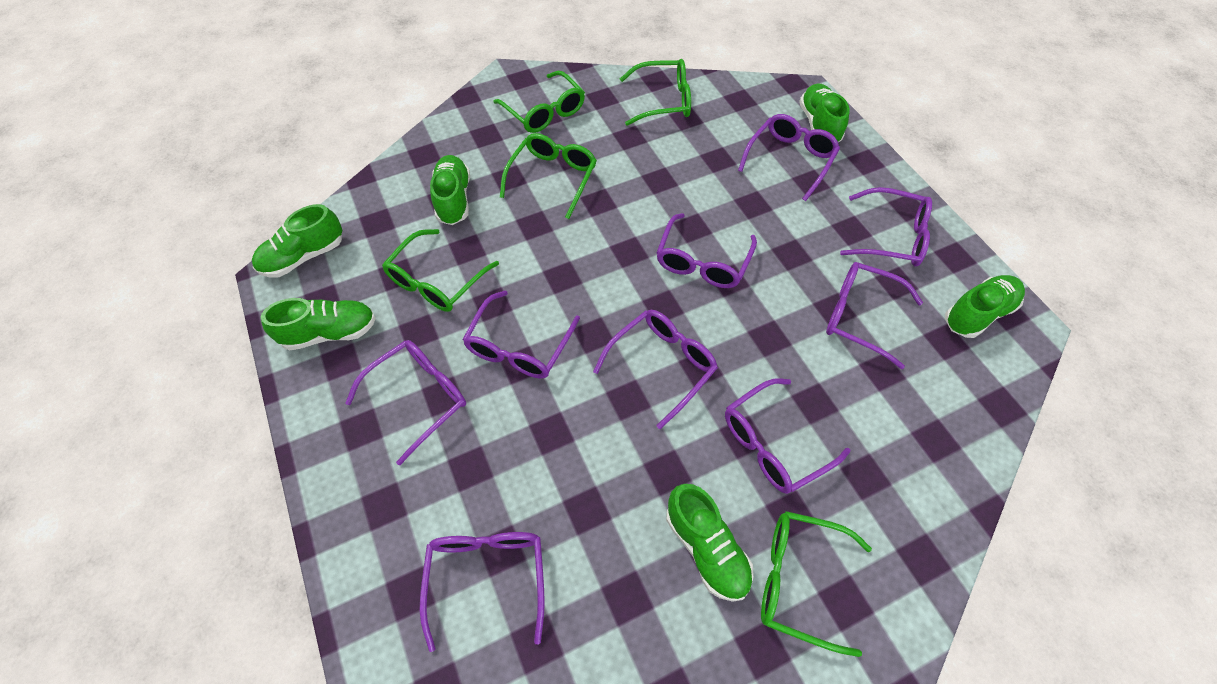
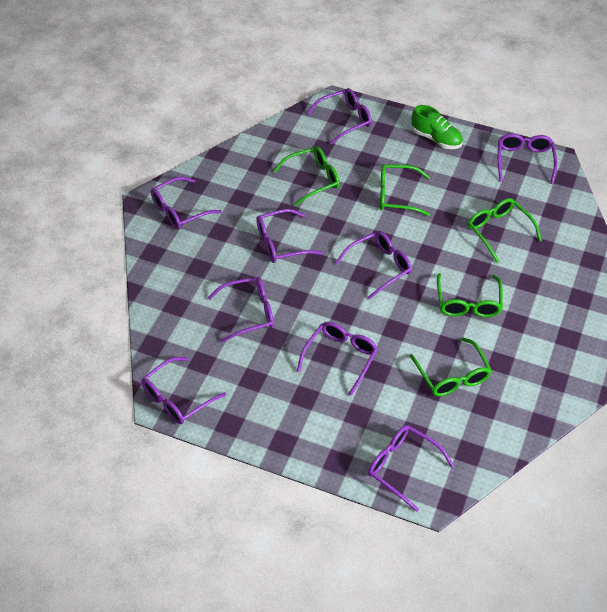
green shoe: 6 -> 1

